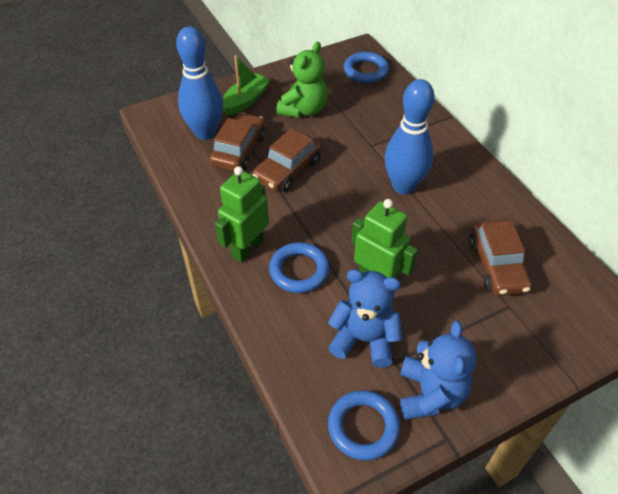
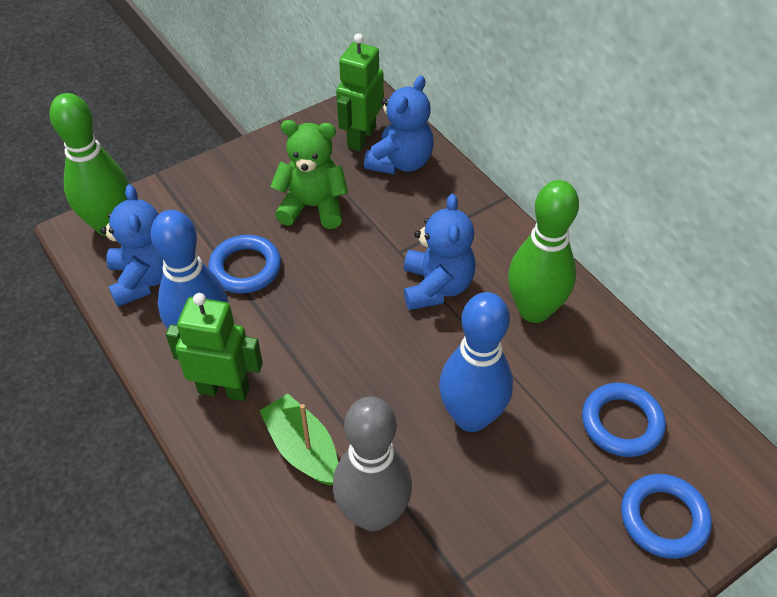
blue teddy bear: 2 -> 3
brown car: 3 -> 0
green bowling pin: 0 -> 2
grey bowling pin: 0 -> 1

